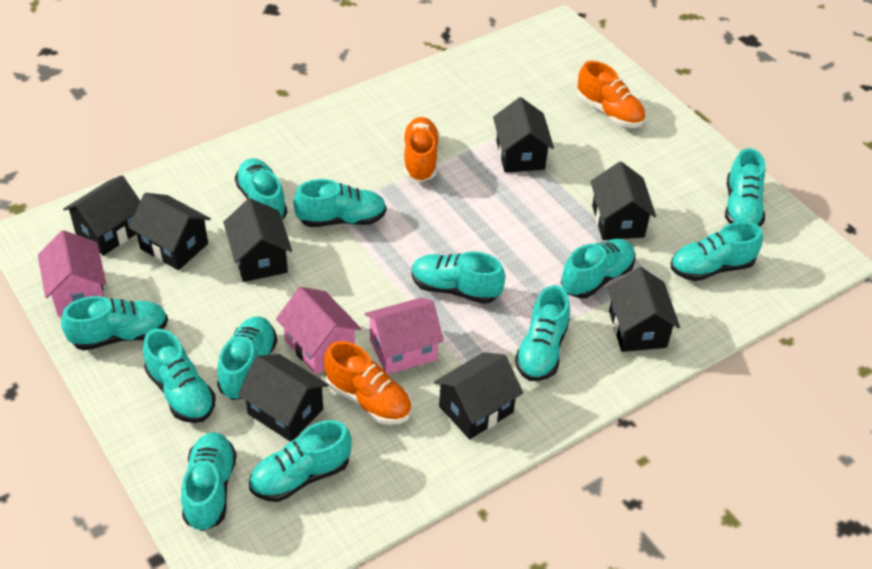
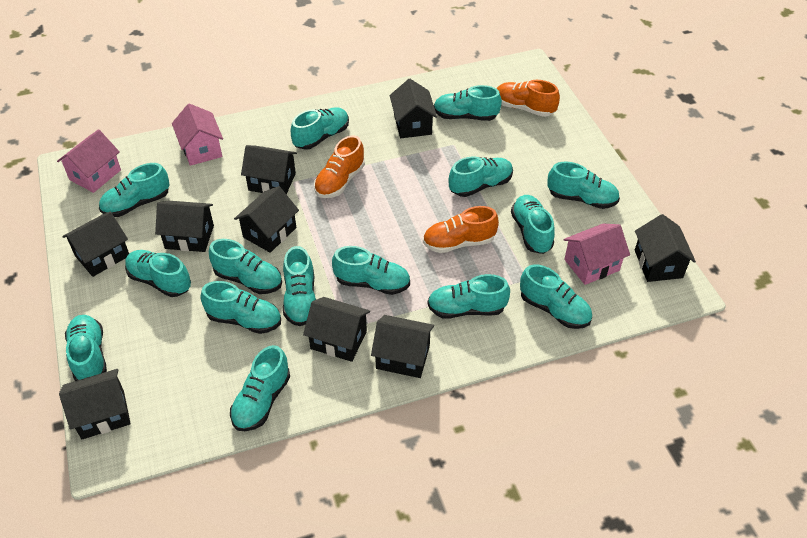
black house: 8 -> 9
turquoise shoe: 12 -> 15

